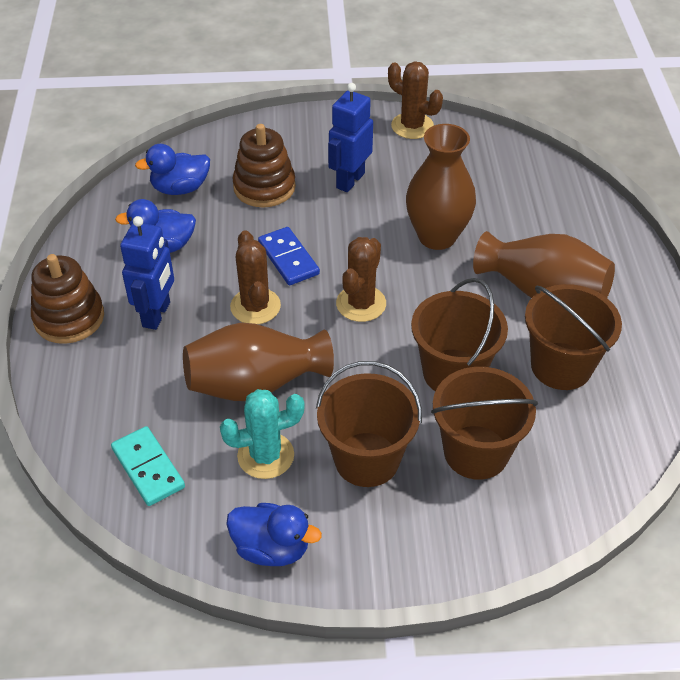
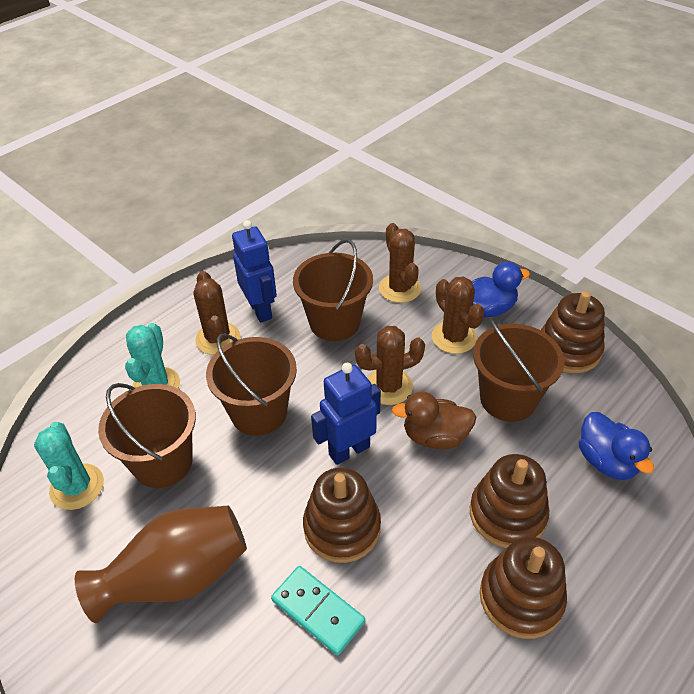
blue domino: 1 -> 0
blue duck: 3 -> 2
brown cactus: 3 -> 4
brown duck: 0 -> 1
brown stacking toy: 2 -> 4
brown vase: 3 -> 1
turquoise cactus: 1 -> 2

